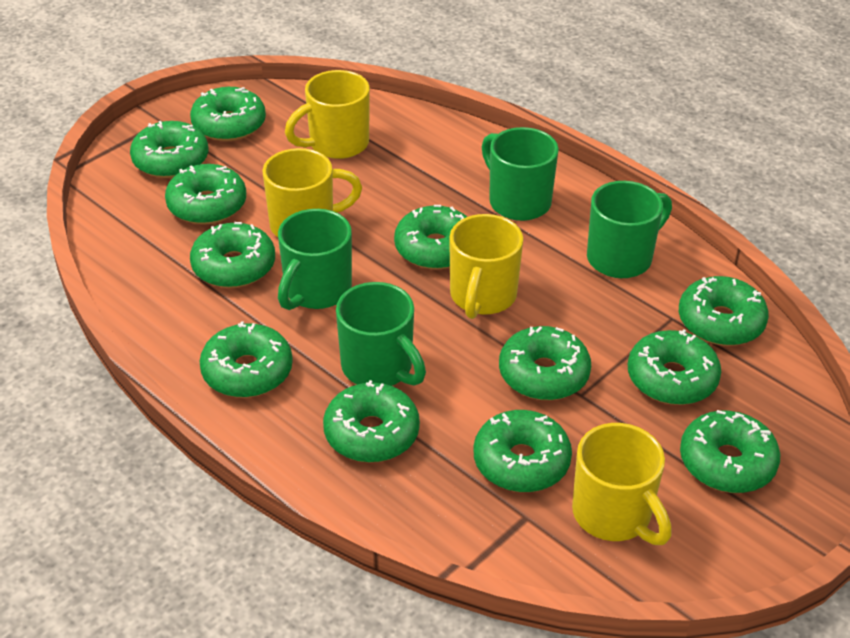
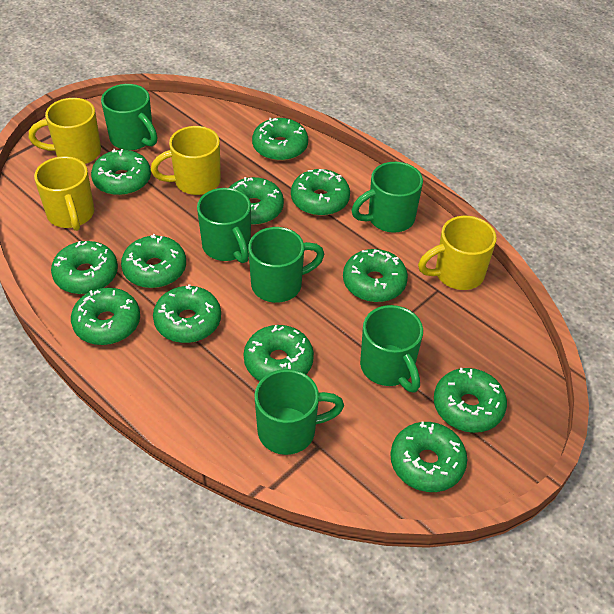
green mug: 4 -> 6

